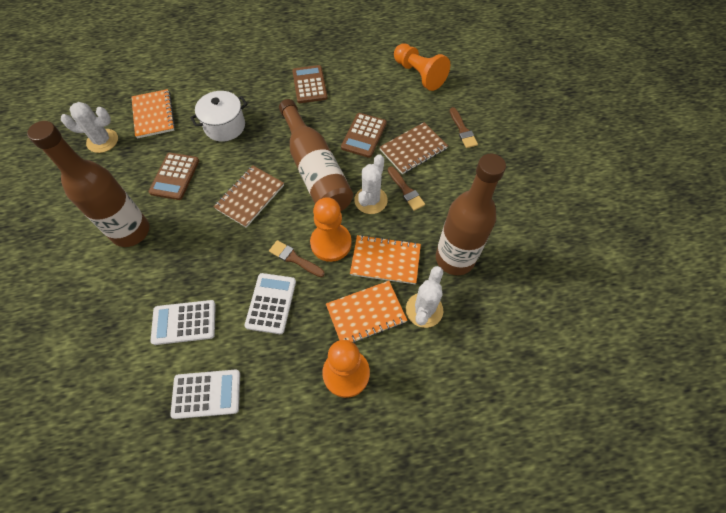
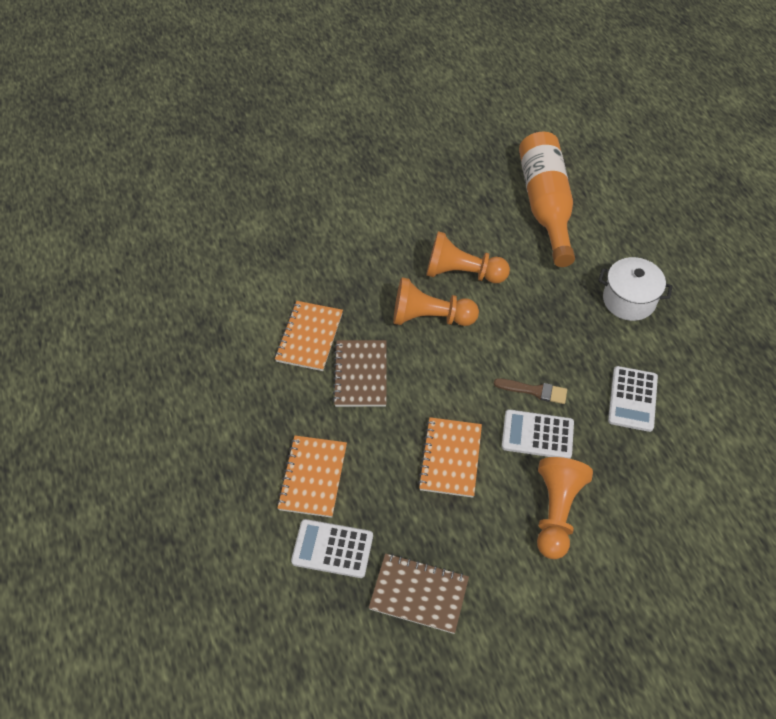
brown bottle: 3 -> 0
brown brush: 3 -> 1
brown calculator: 3 -> 0
orange bottle: 0 -> 1
white cactus: 3 -> 0

